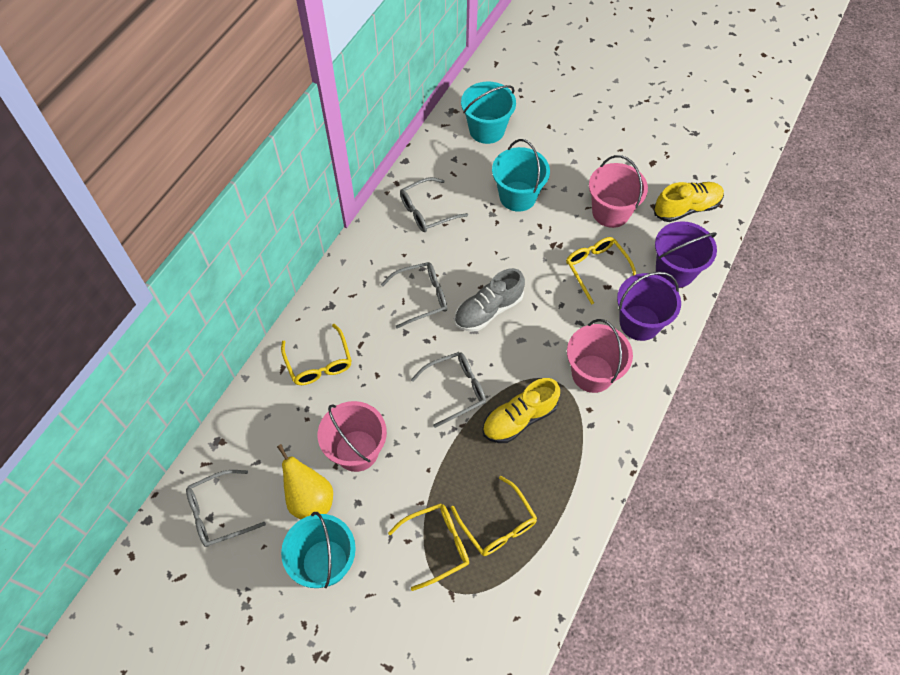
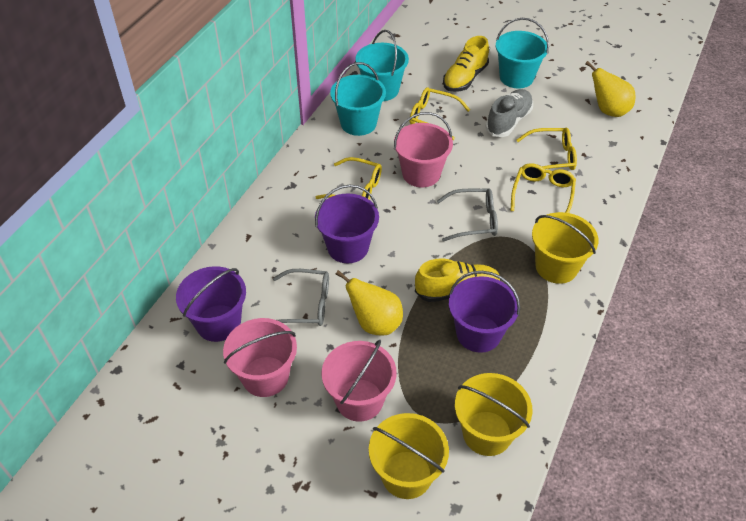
grey glasses: 4 -> 2
purple bucket: 2 -> 3
yellow bucket: 0 -> 3
yellow pear: 1 -> 2

